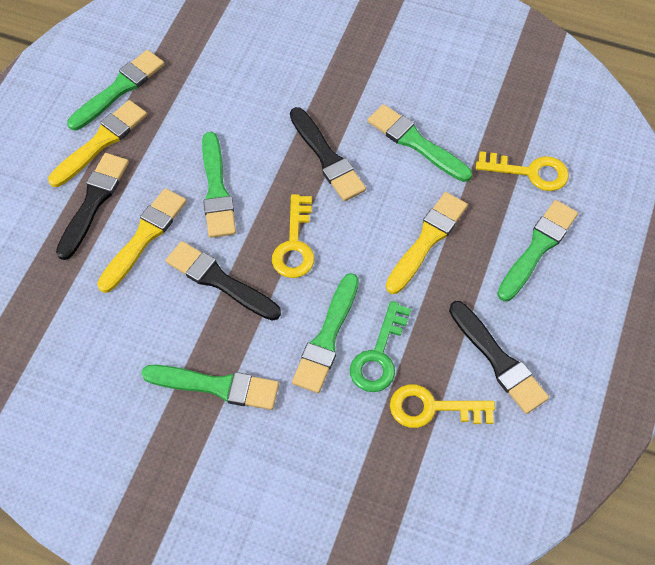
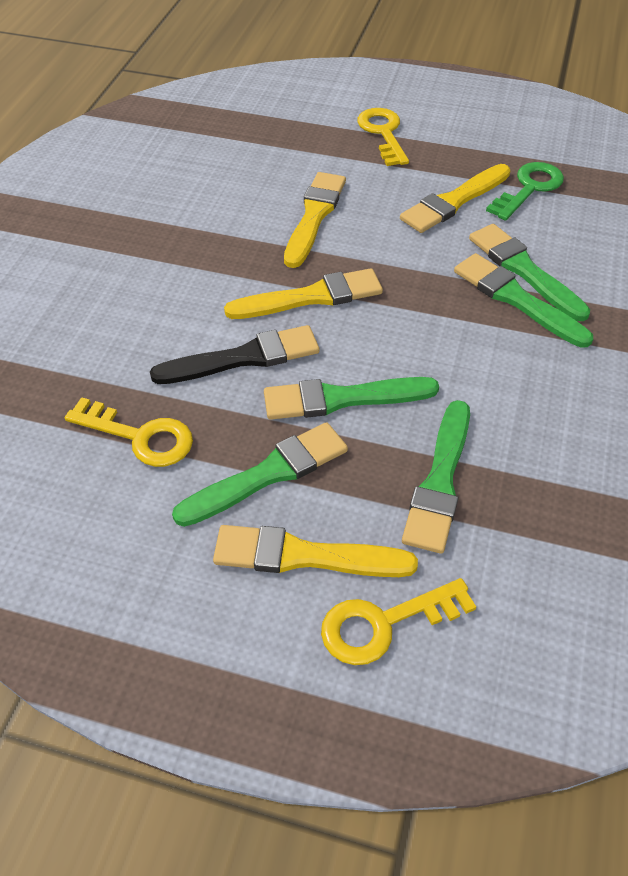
black brush: 4 -> 1
green brush: 6 -> 5
yellow brush: 3 -> 4

